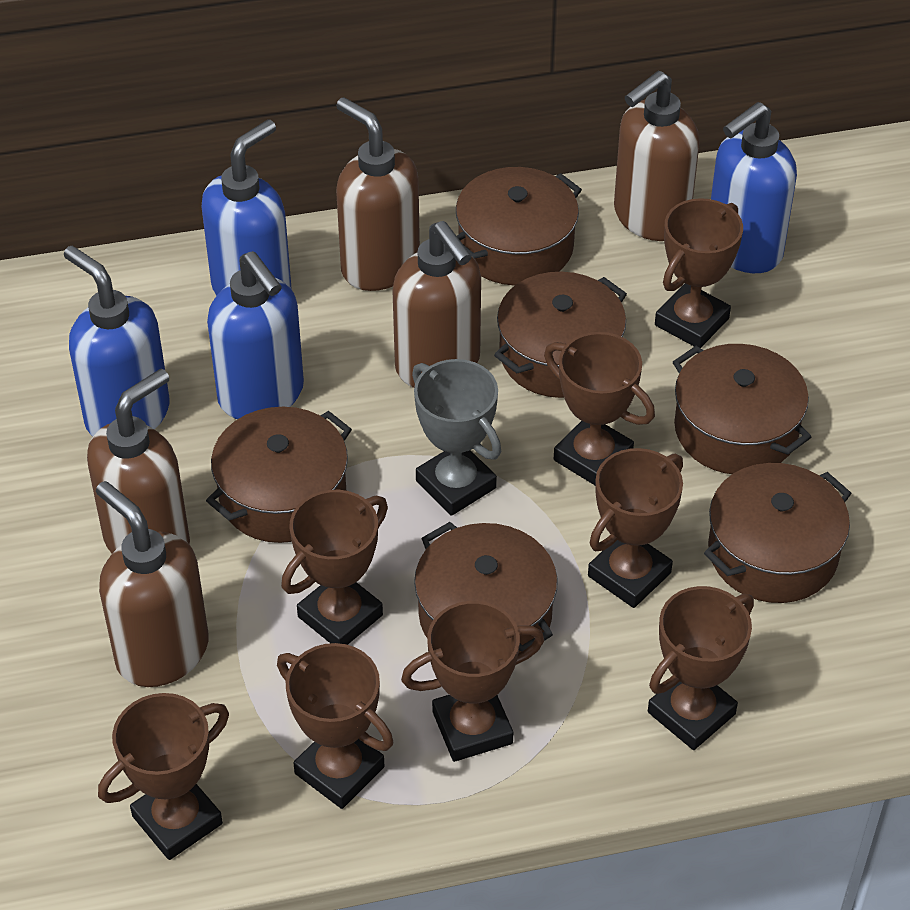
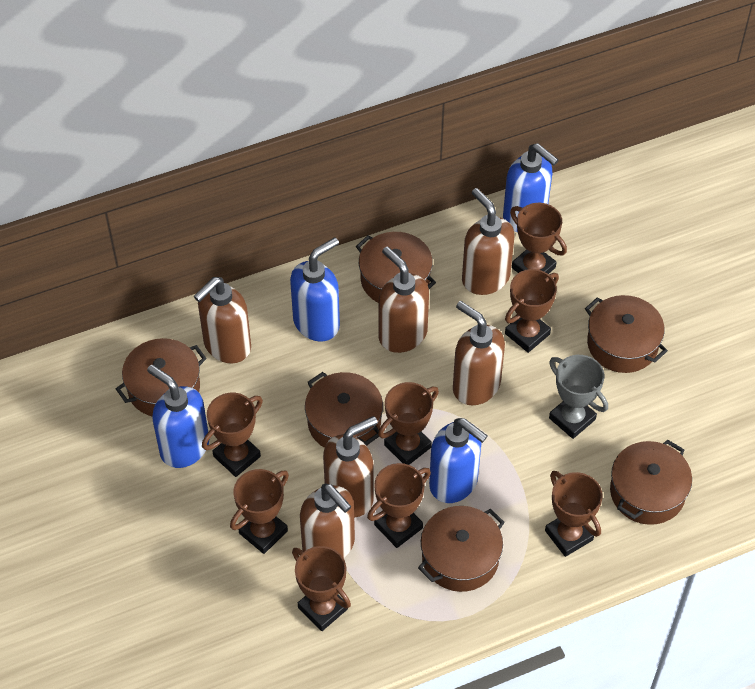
brown soap dispenser: 5 -> 6

